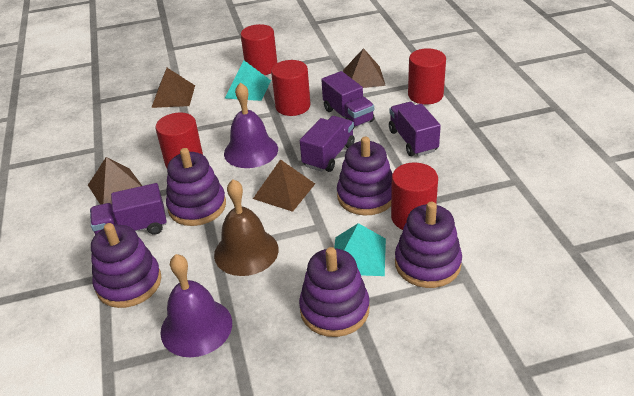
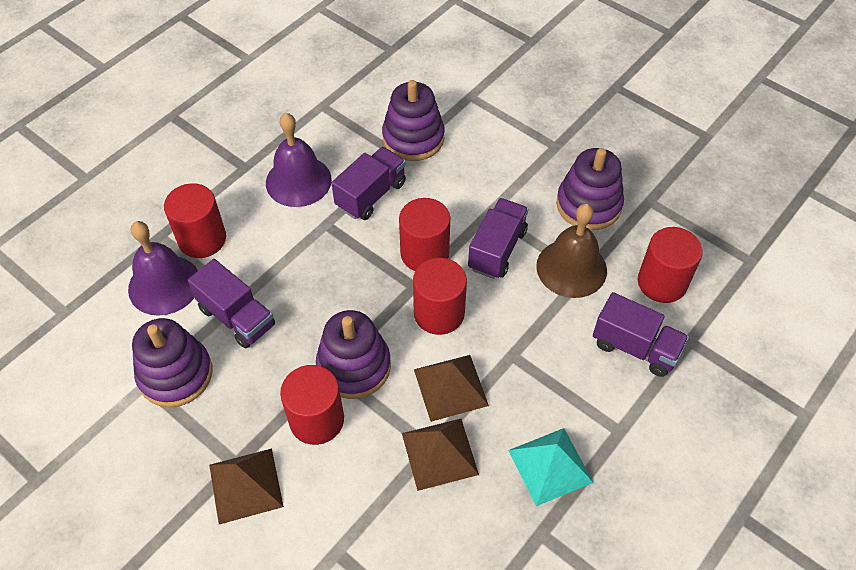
brown pyramid: 4 -> 3
purple stacking toy: 5 -> 4
turquoise pyramid: 2 -> 1

